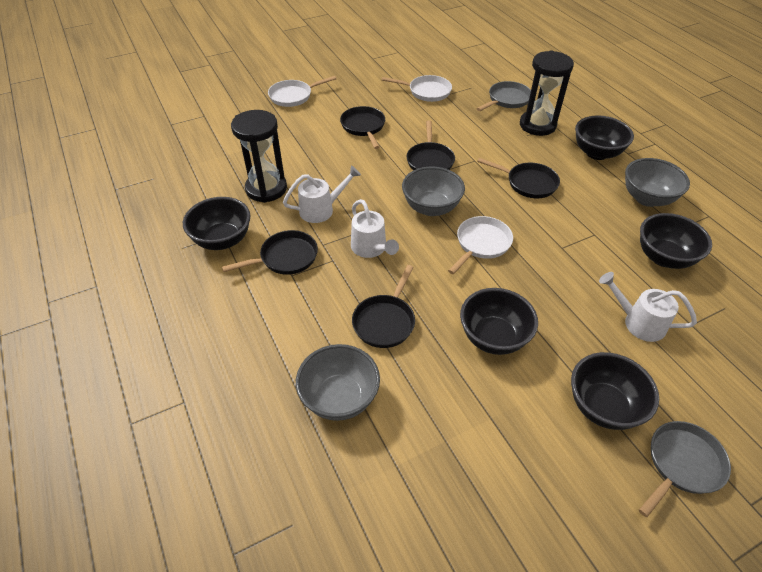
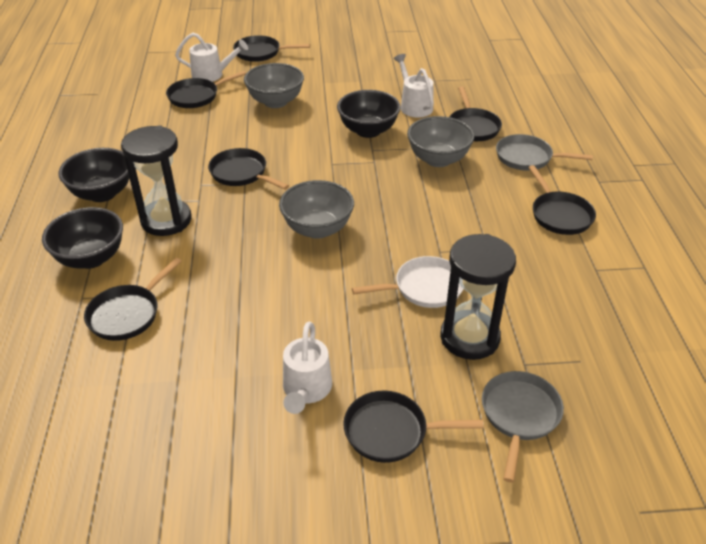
black bowl: 5 -> 3
black pan: 5 -> 7
white pan: 3 -> 1

